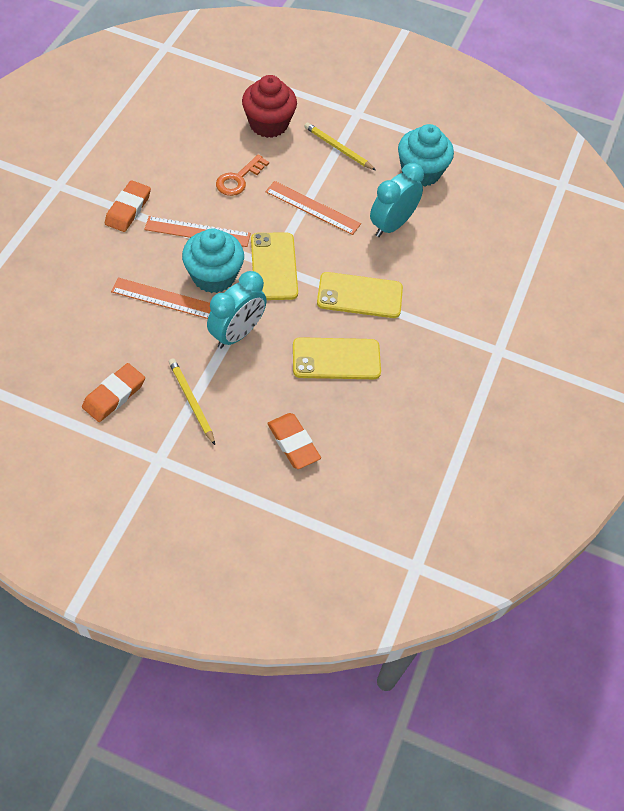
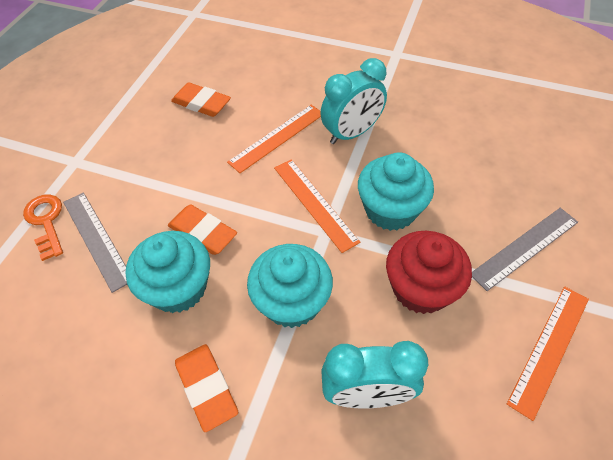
grey ruler: 0 -> 2
turquoise cupcake: 2 -> 3
yellow pencil: 2 -> 0
yellow phone: 3 -> 0

